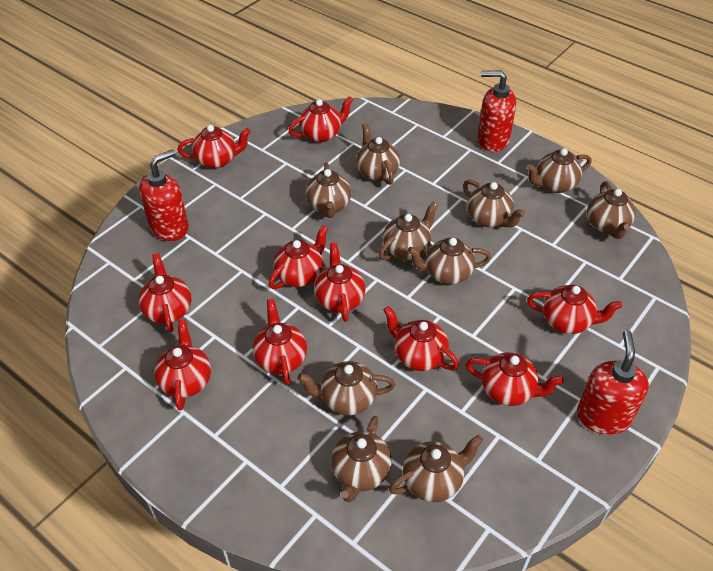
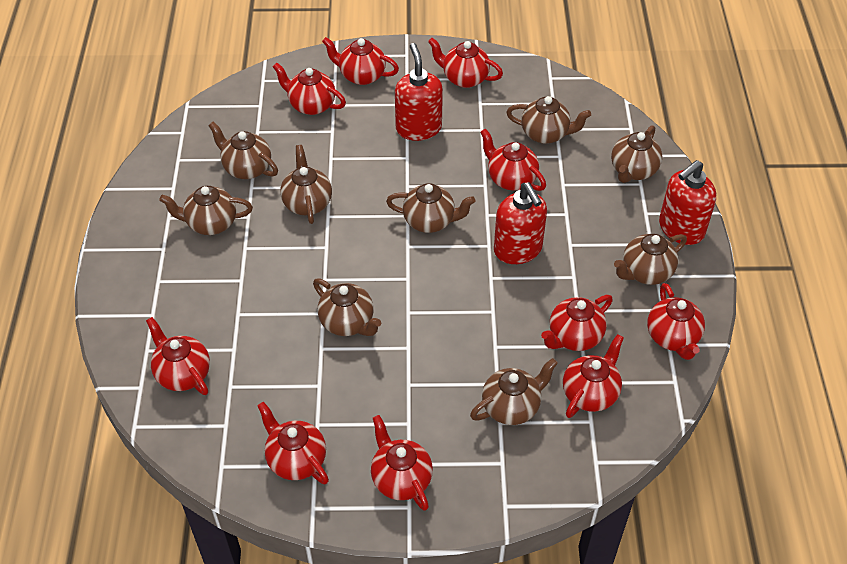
brown teapot: 10 -> 9

